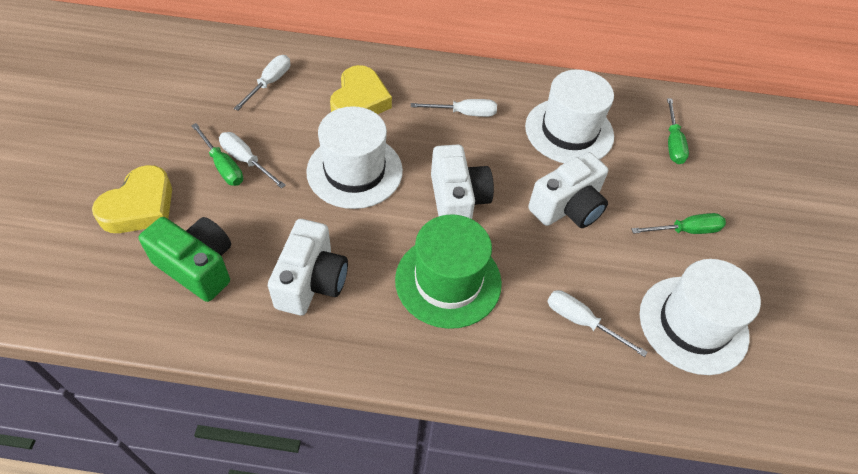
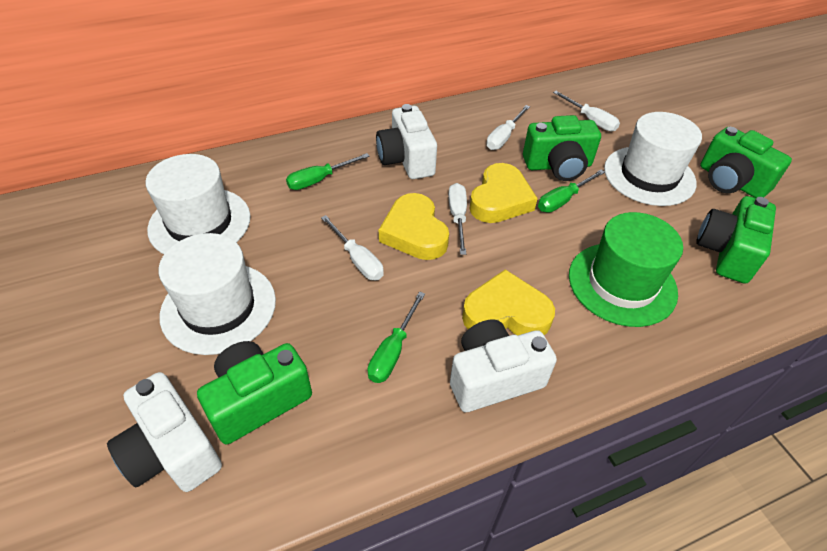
green camera: 1 -> 4
yellow heart: 2 -> 3

